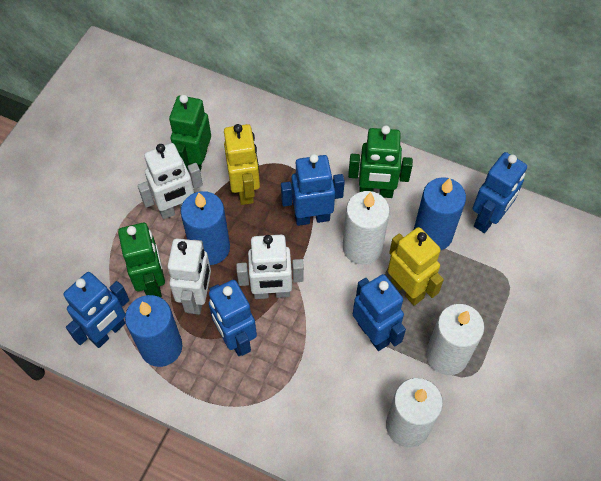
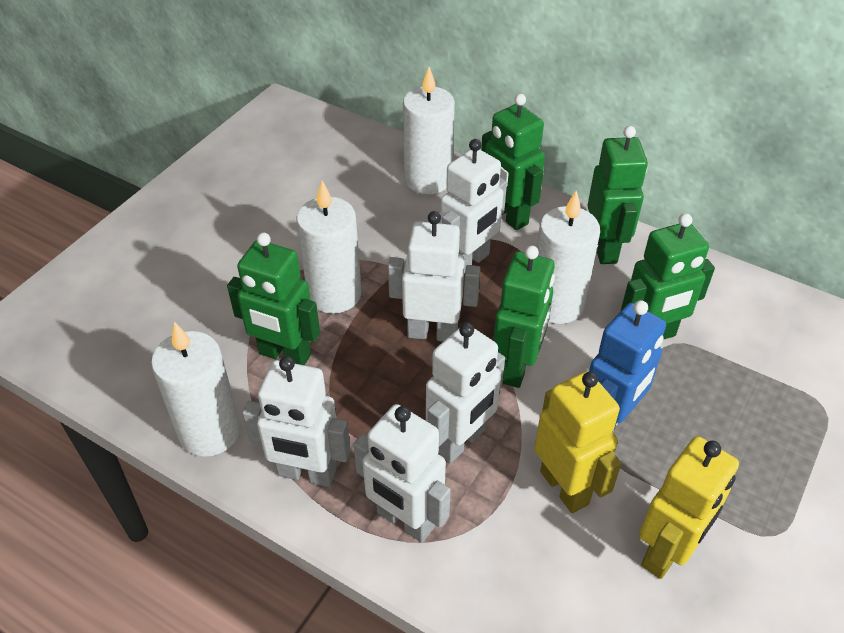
blue candle: 3 -> 0
blue robot: 5 -> 1
green robot: 3 -> 5
white candle: 3 -> 4
white robot: 3 -> 5

